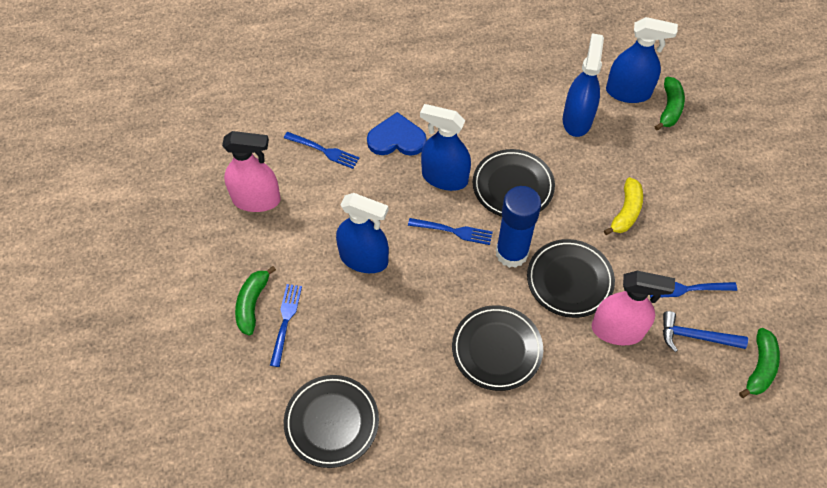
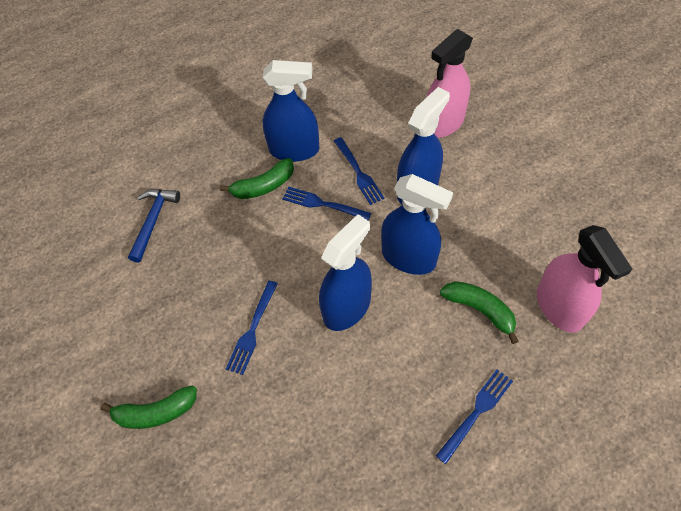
black plate: 4 -> 0
blue glue stick: 1 -> 0
blue heart: 1 -> 0
yellow banana: 1 -> 0

